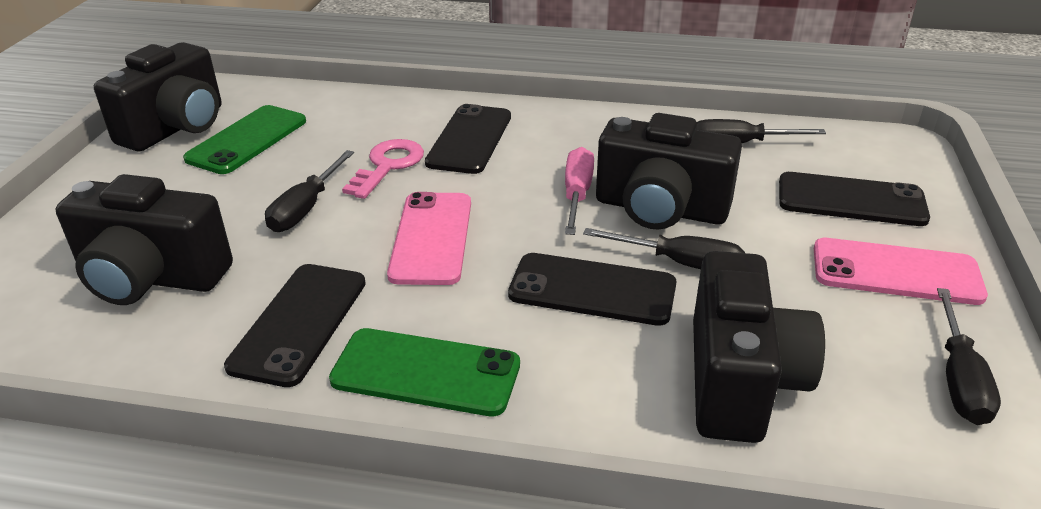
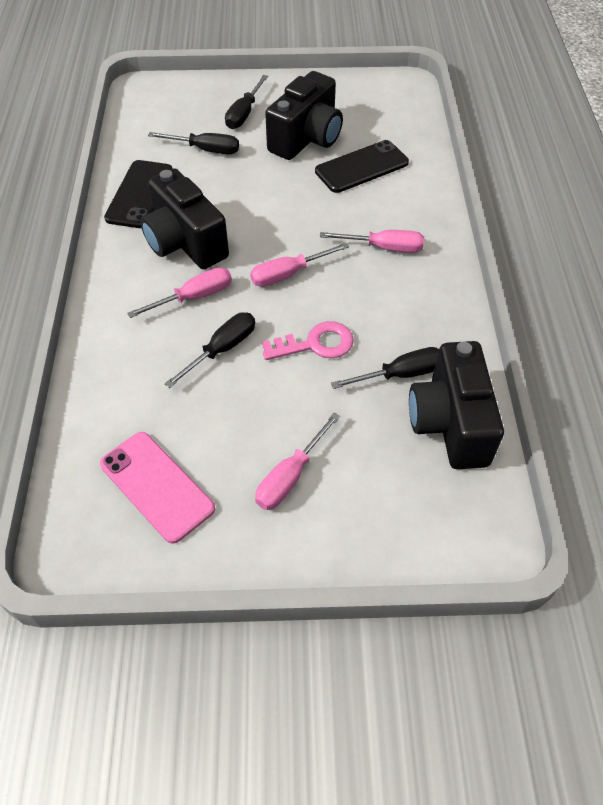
black camera: 4 -> 3
black phone: 4 -> 2
green phone: 2 -> 0
pink phone: 2 -> 1
pink screwdriver: 1 -> 4

